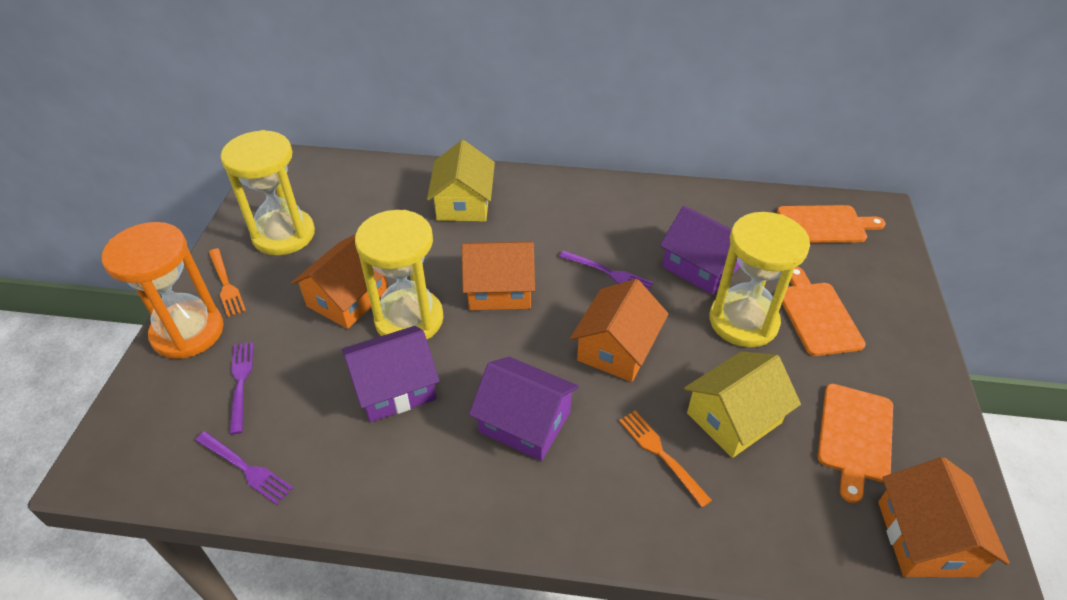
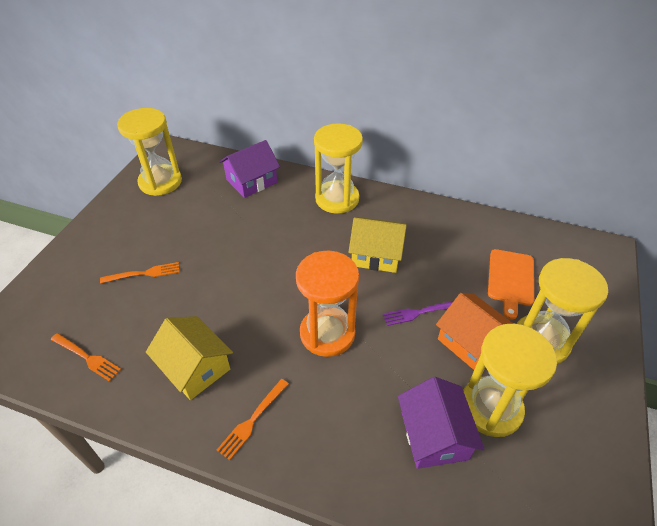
orange cutting board: 3 -> 1
orange fork: 2 -> 3
orange house: 4 -> 1
purple fork: 3 -> 1
purple house: 3 -> 2
yellow hourglass: 3 -> 4

